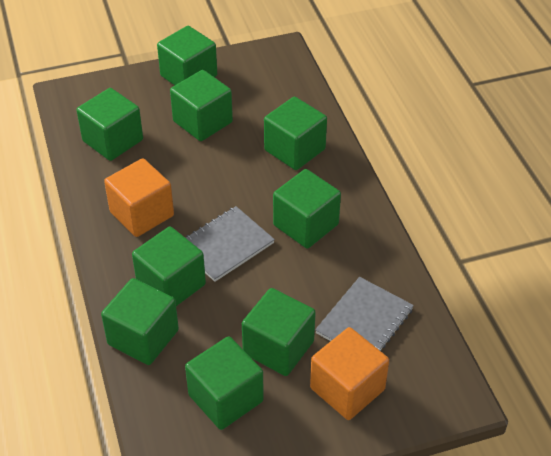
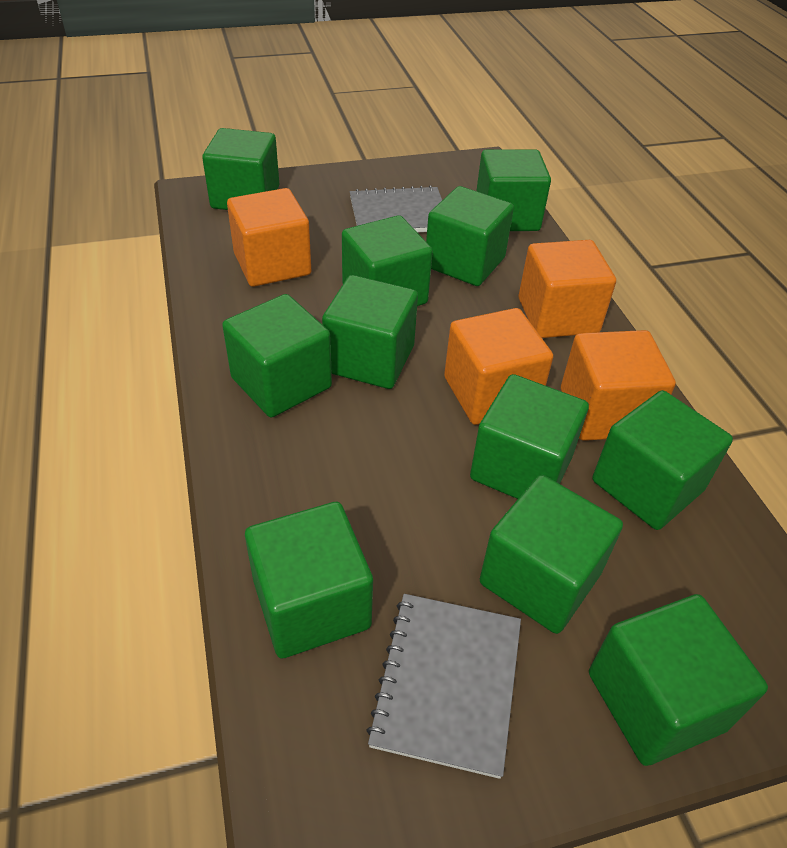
green cube: 9 -> 11
orange cube: 2 -> 4

